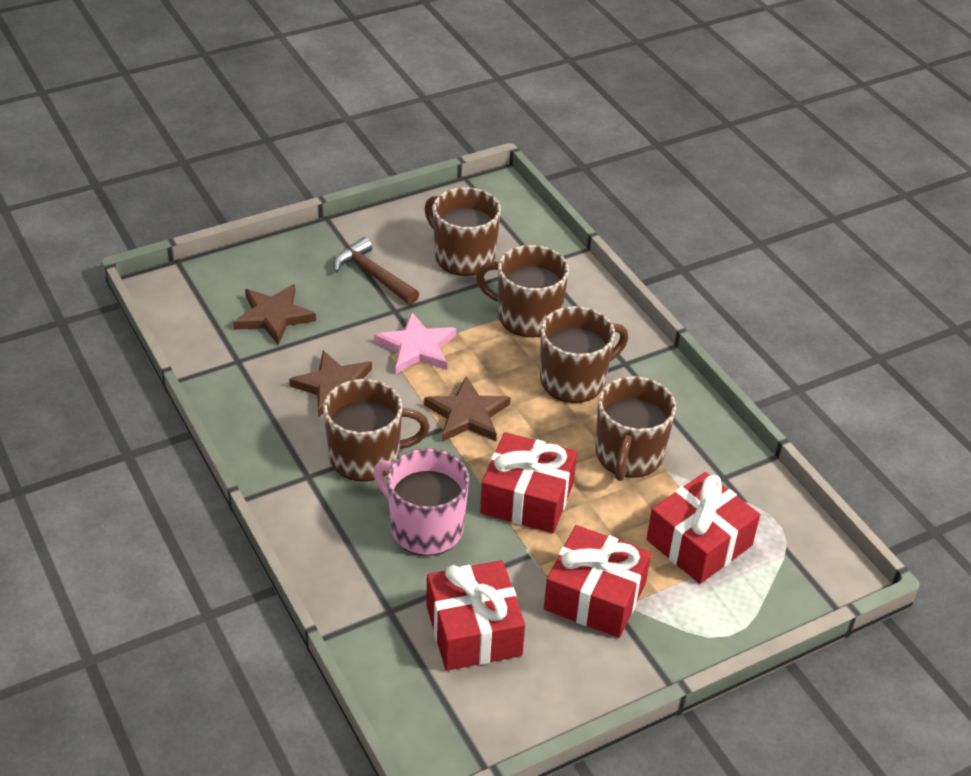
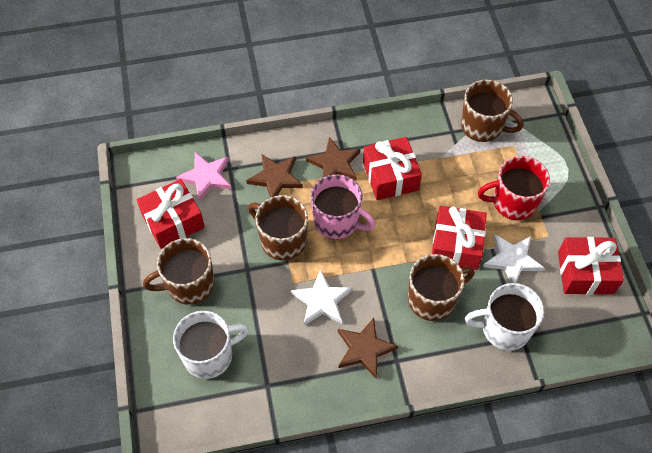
brown hammer: 1 -> 0
brown mug: 5 -> 4
red mug: 0 -> 1
white mug: 0 -> 2
white star: 0 -> 2

